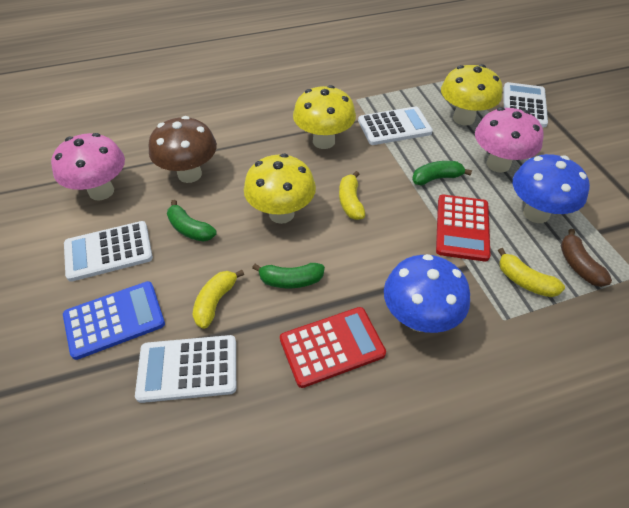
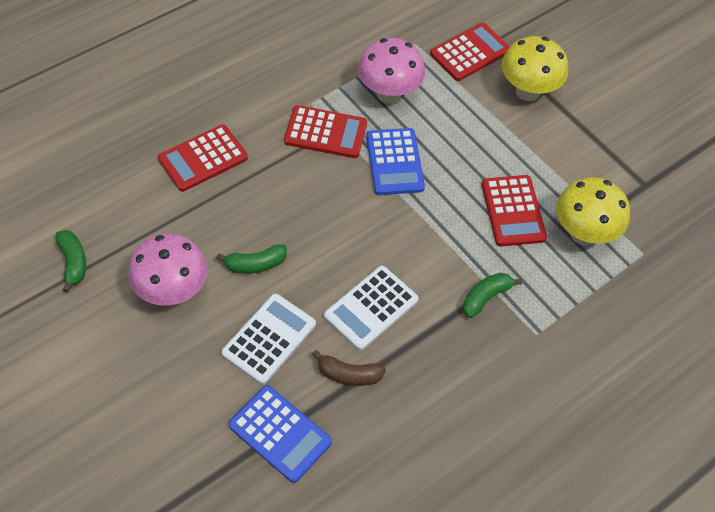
blue calculator: 1 -> 2
blue mushroom: 2 -> 0
brown mushroom: 1 -> 0
red calculator: 2 -> 4
white calculator: 4 -> 2
yellow banana: 3 -> 0
yellow mushroom: 3 -> 2

